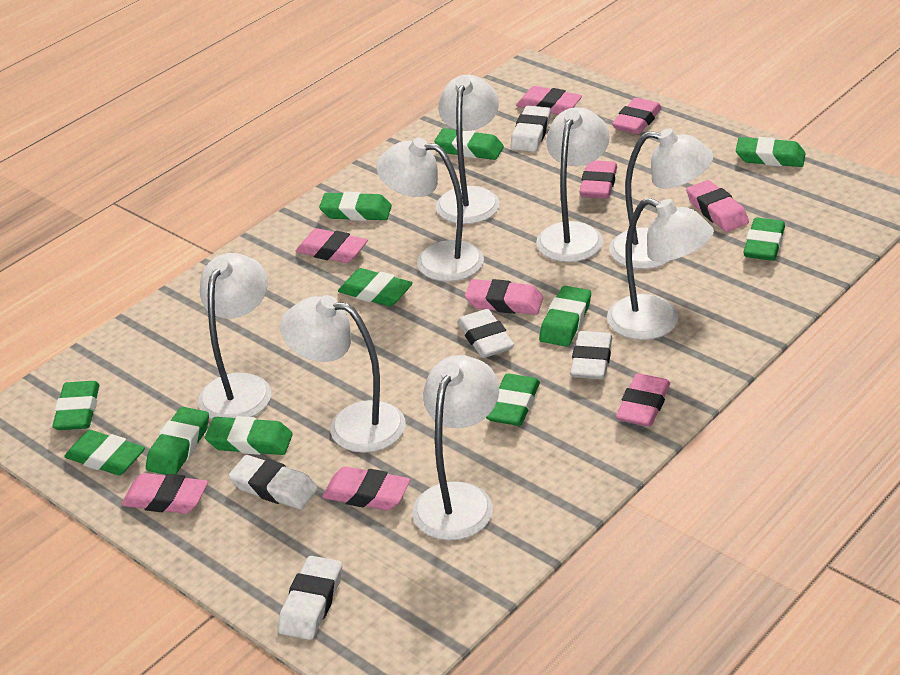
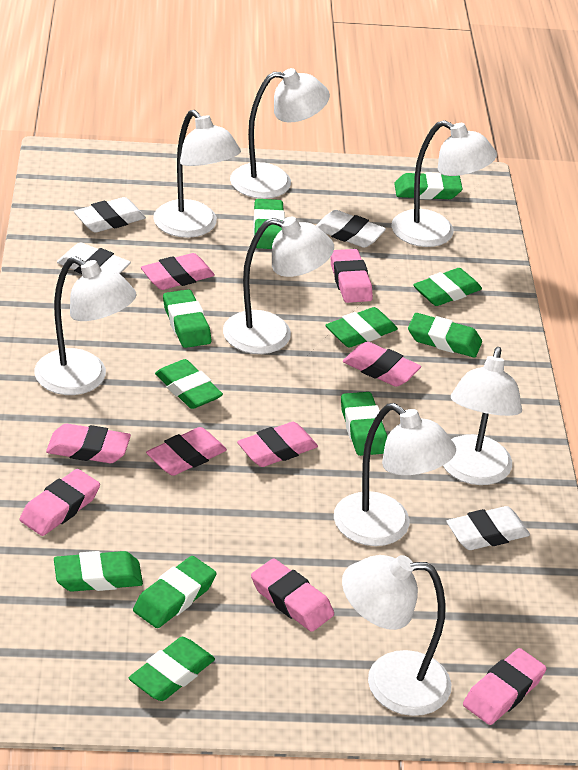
white eraser: 5 -> 4

